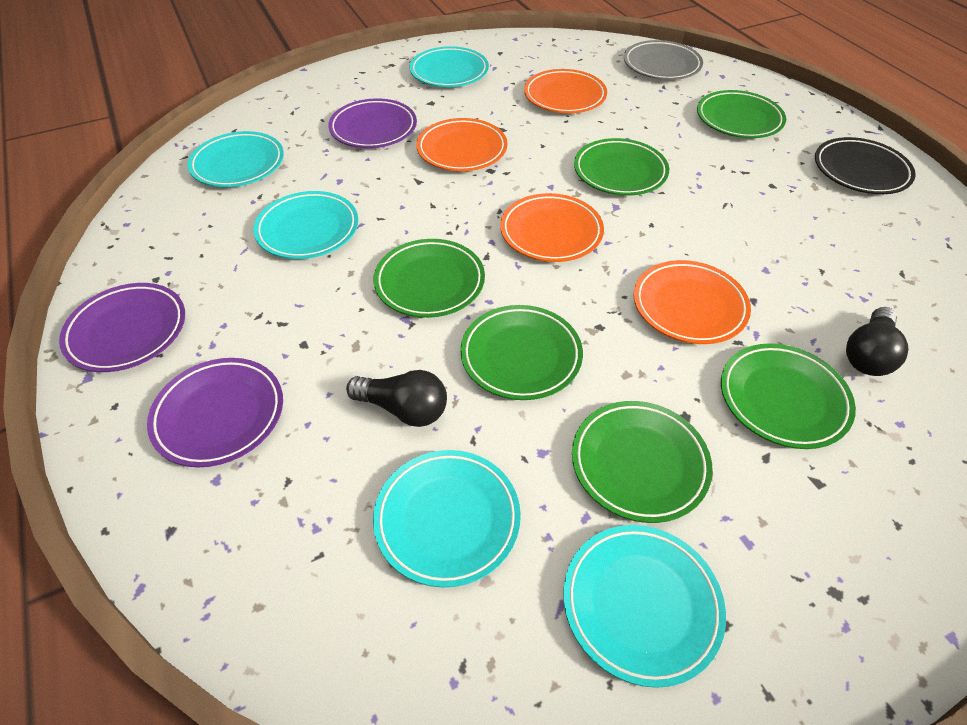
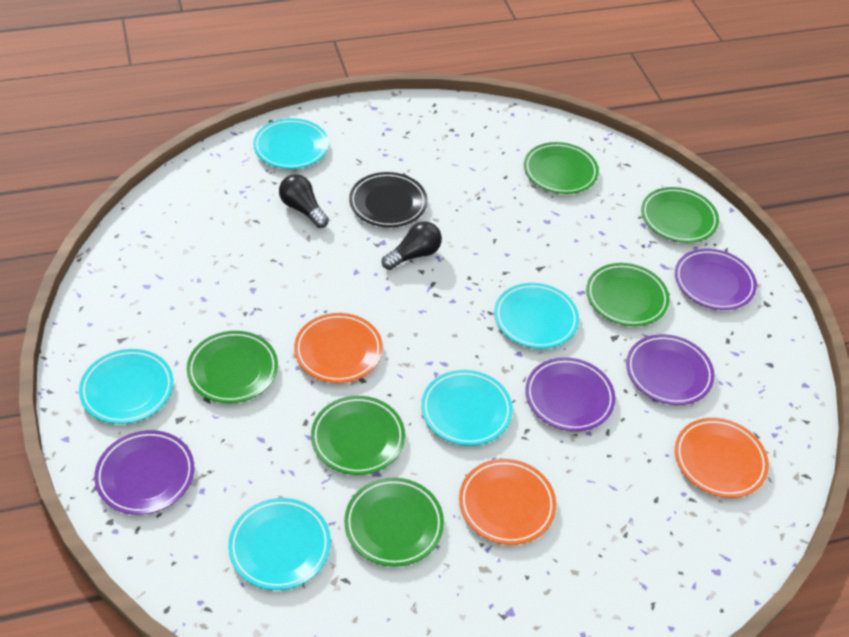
grey plate: 1 -> 0
orange plate: 4 -> 3
purple plate: 3 -> 4

